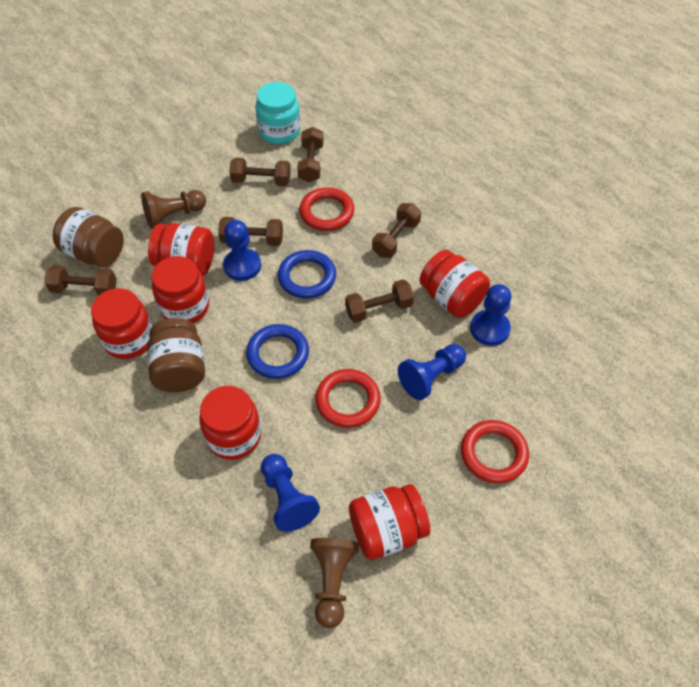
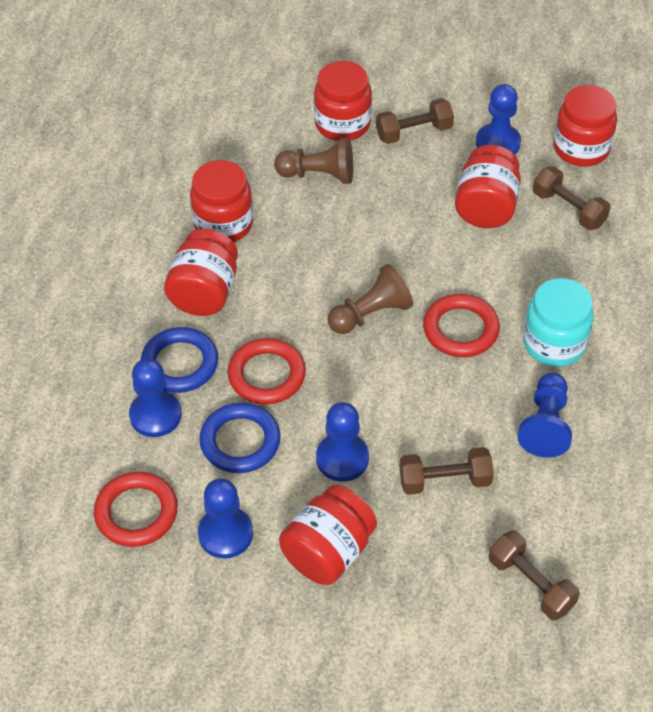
blue pawn: 4 -> 5
brown dumbbell: 6 -> 4
brown jar: 2 -> 0

